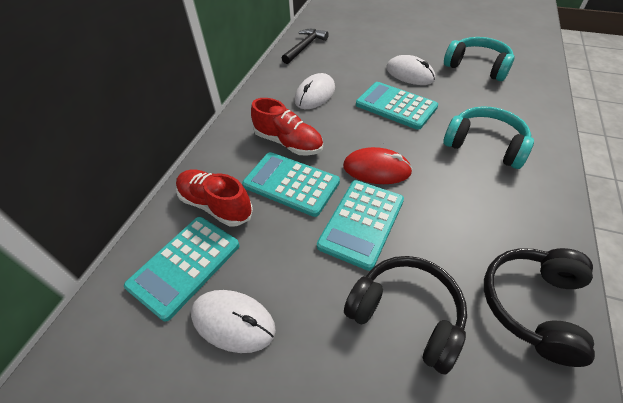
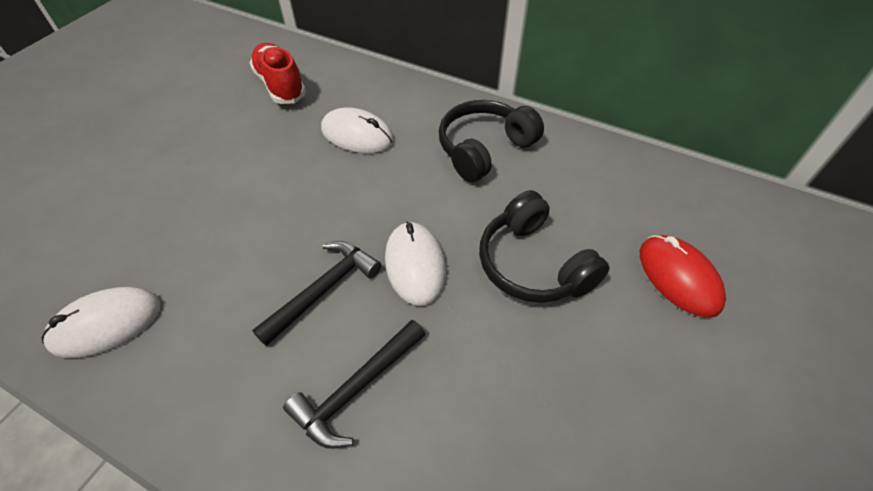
black hammer: 1 -> 2
red shoe: 2 -> 1
turquoise calculator: 4 -> 0
turquoise headphones: 2 -> 0

